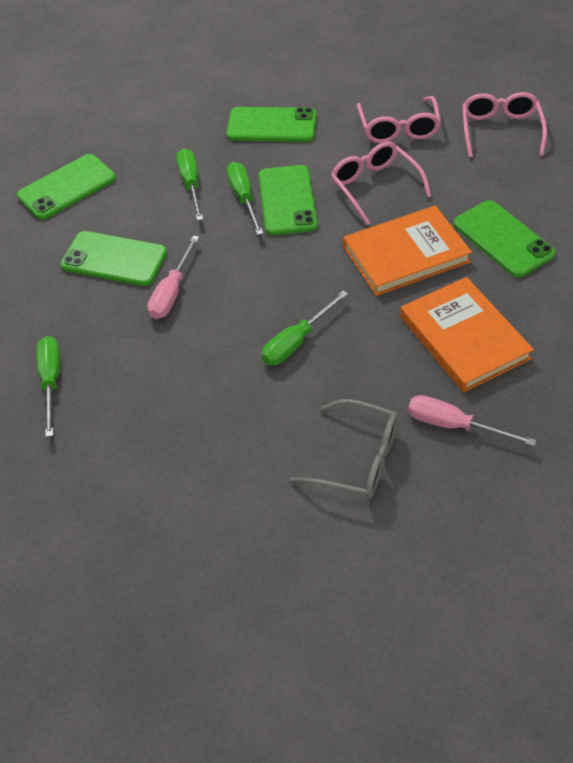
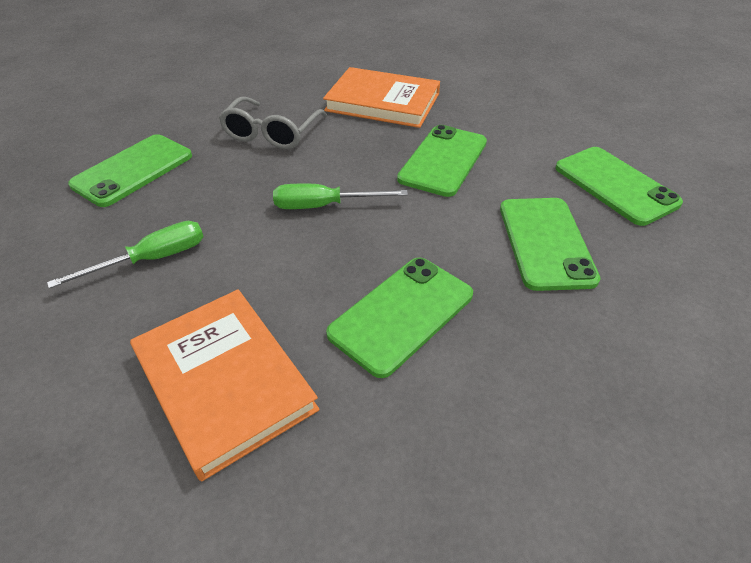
green screwdriver: 4 -> 2
pink glasses: 3 -> 0
pink screwdriver: 2 -> 0

